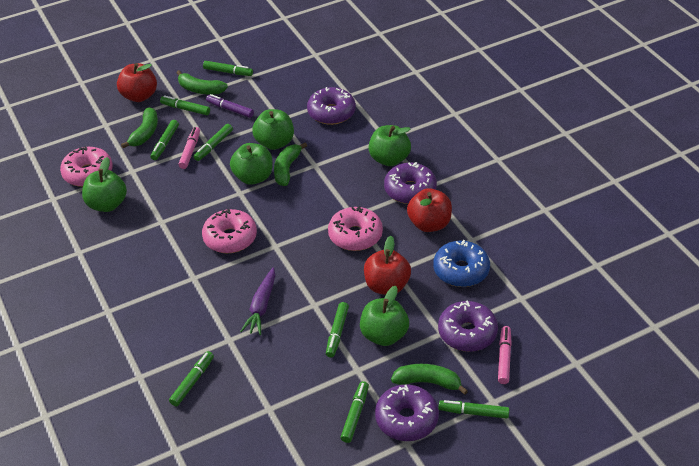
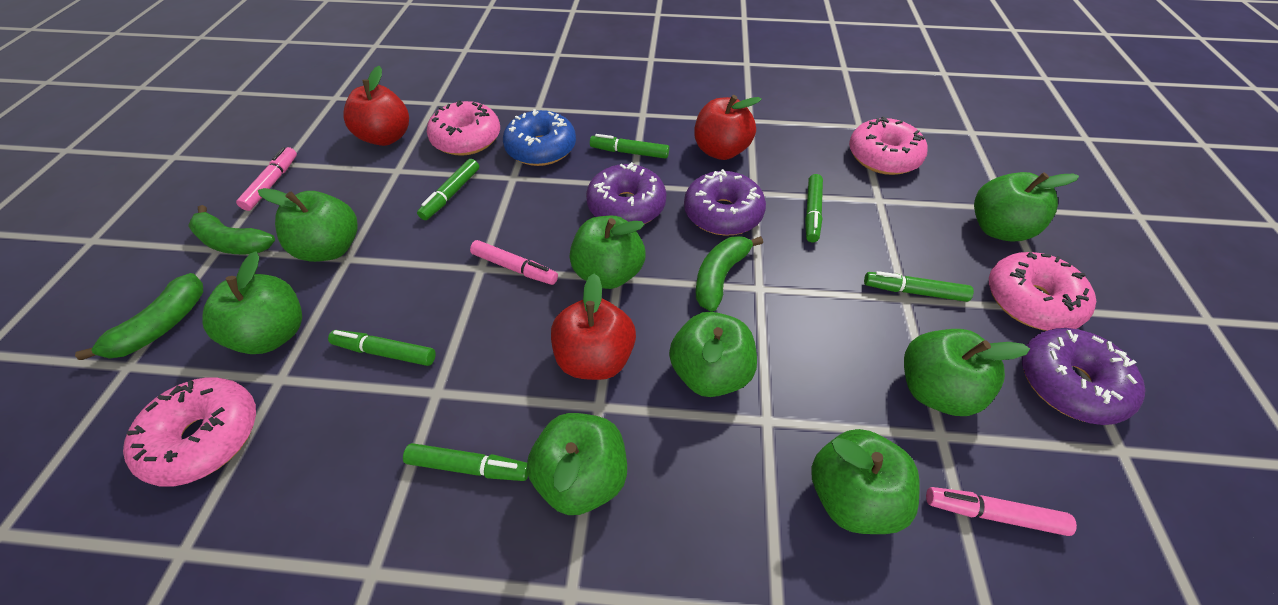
green apple: 5 -> 8
green banana: 4 -> 3
green marker: 8 -> 6
pink donut: 3 -> 4
pink marker: 2 -> 3
purple carrot: 1 -> 0
purple donut: 4 -> 3
purple marker: 1 -> 0

